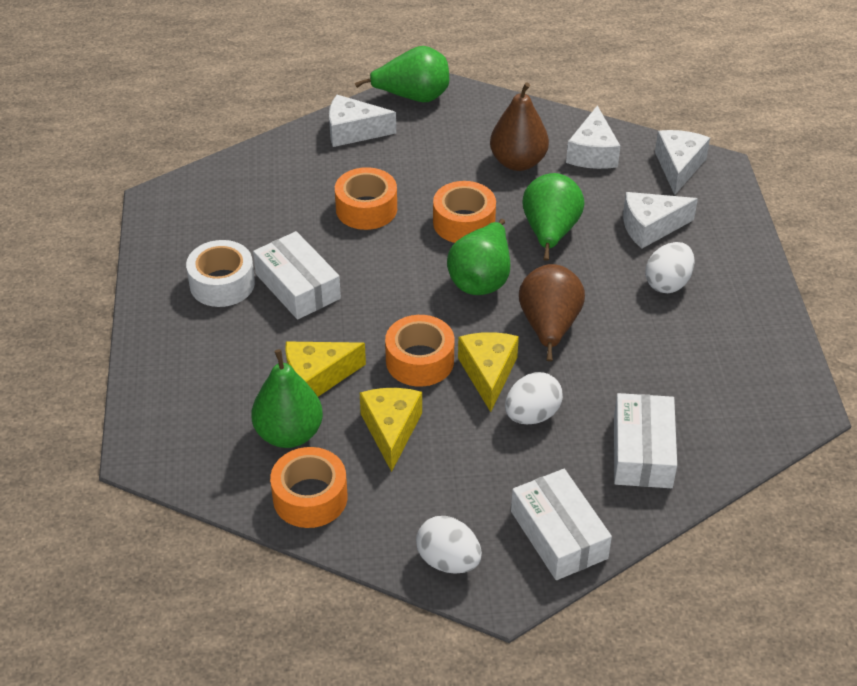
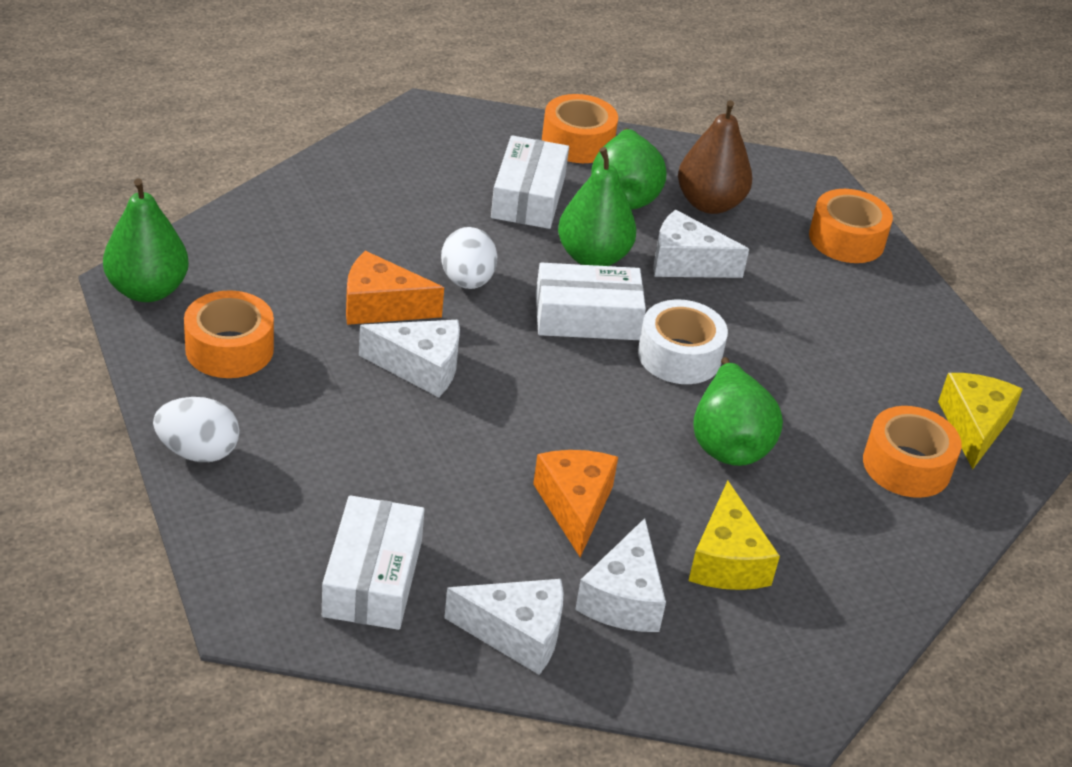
brown pear: 2 -> 1
orange cheese: 0 -> 2
white egg: 3 -> 2
yellow cheese: 3 -> 2

